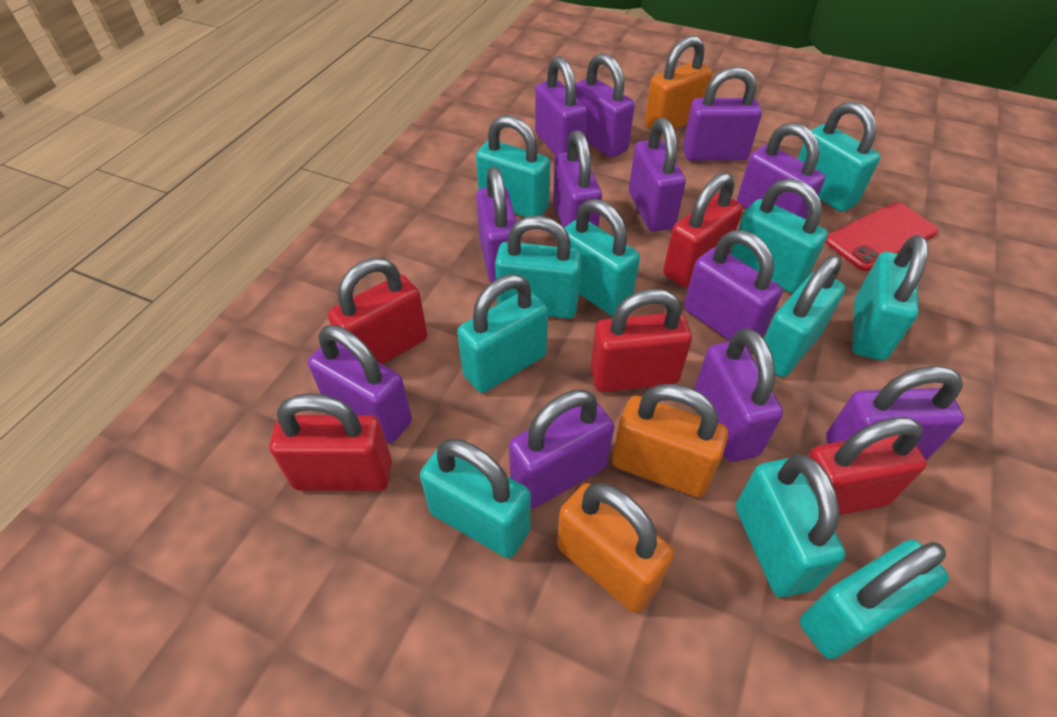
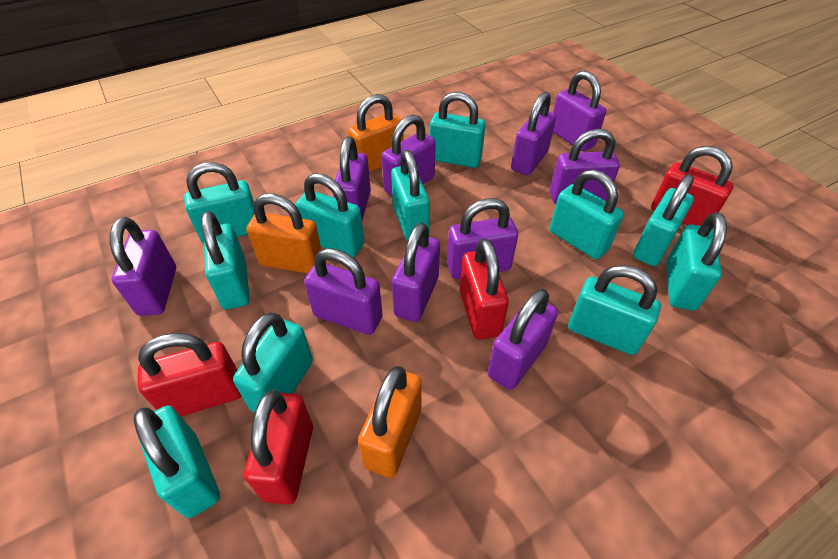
purple padlock: 12 -> 10
red padlock: 5 -> 4
red phone: 1 -> 0

